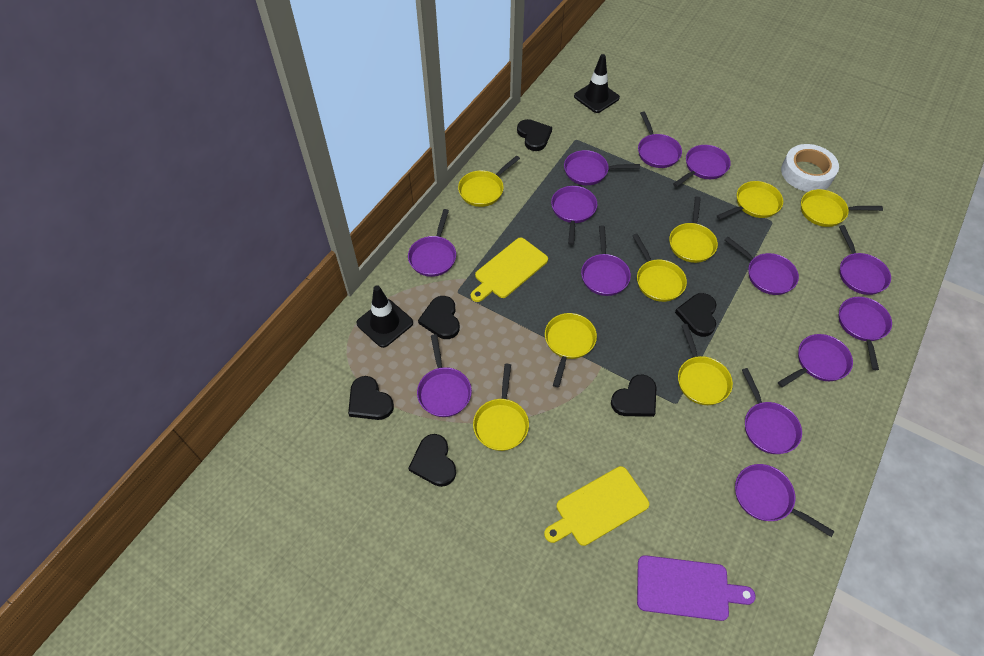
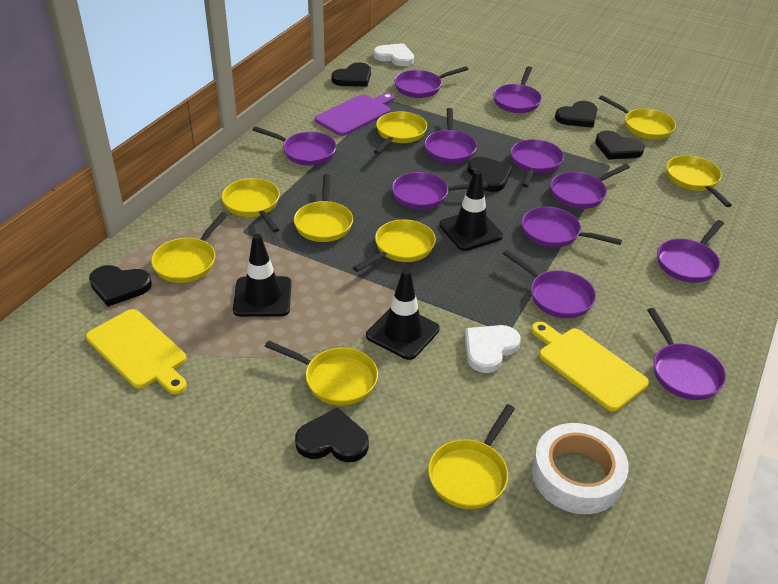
black traffic cone: 2 -> 3
purple pan: 13 -> 11
white heart: 0 -> 2
yellow pan: 8 -> 9

